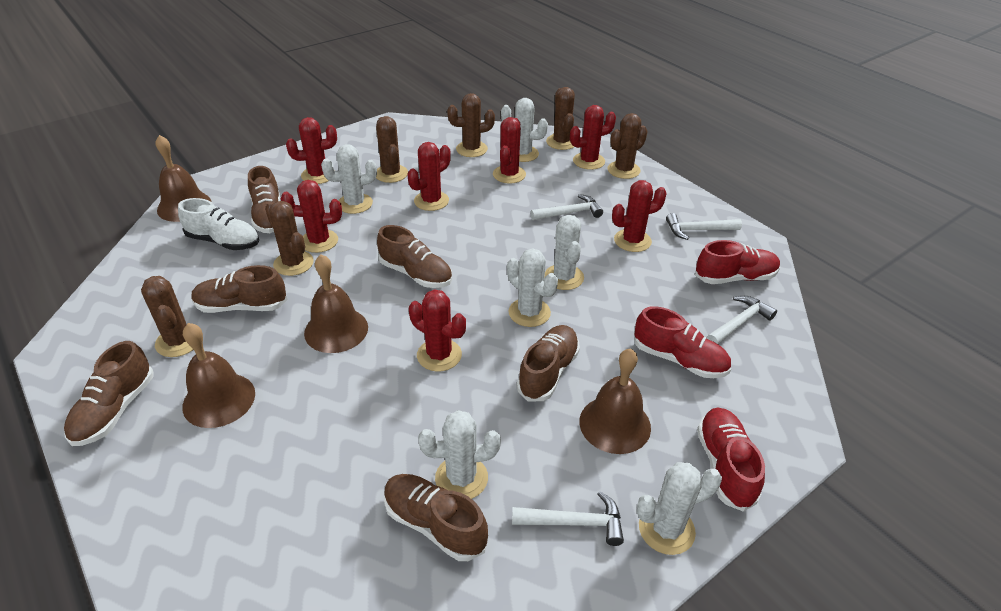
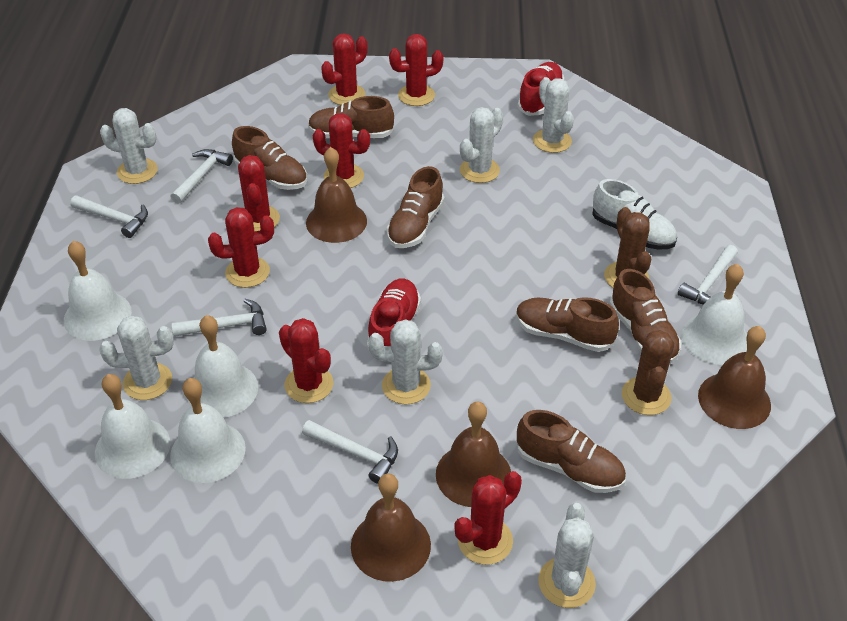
brown cactus: 6 -> 2
red shoe: 3 -> 2
white bell: 0 -> 5
white hammer: 4 -> 5

